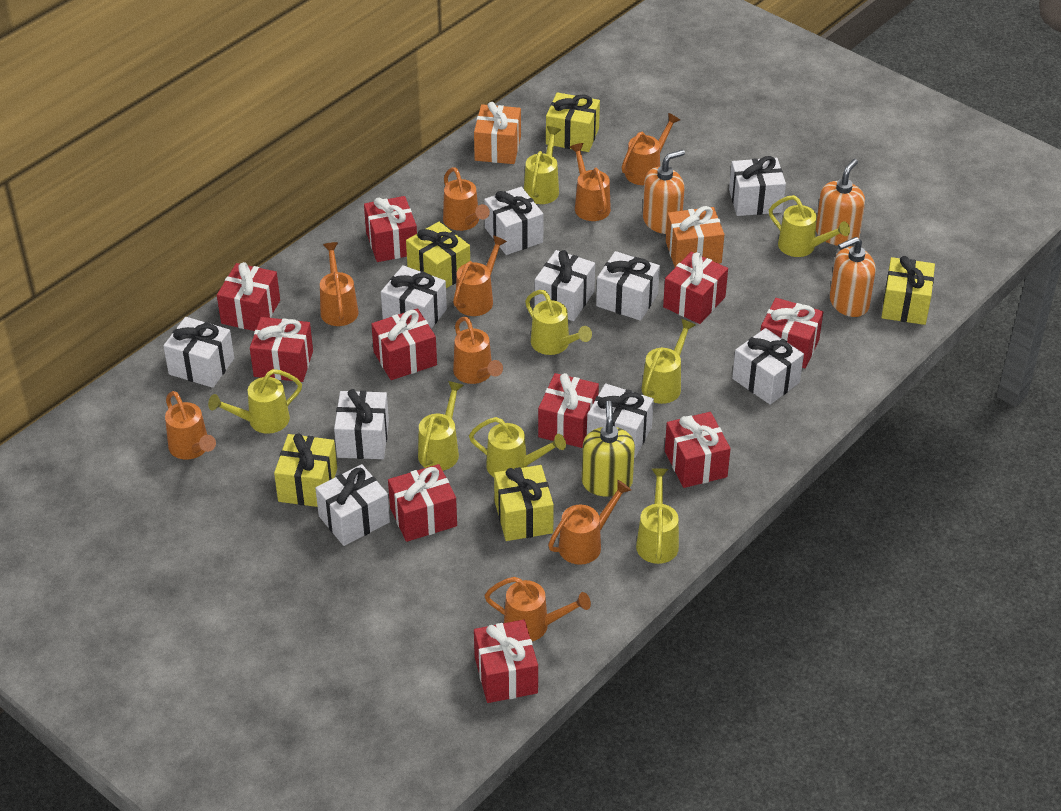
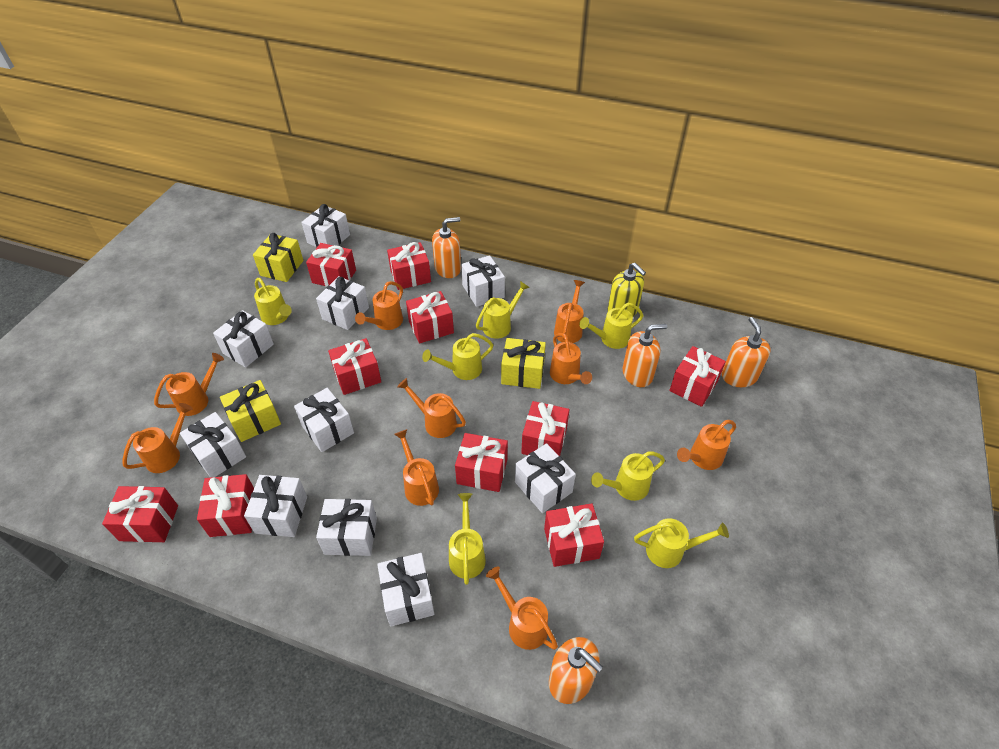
orange gift: 2 -> 0
orange soap dispenser: 3 -> 4
yellow gift: 5 -> 3
yellow watering can: 8 -> 7

